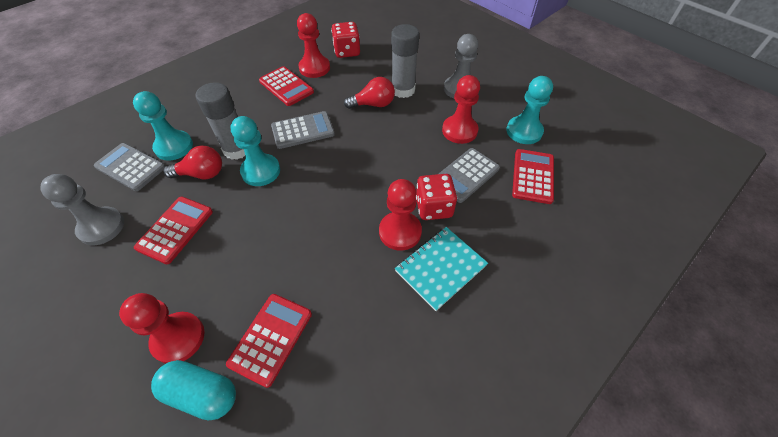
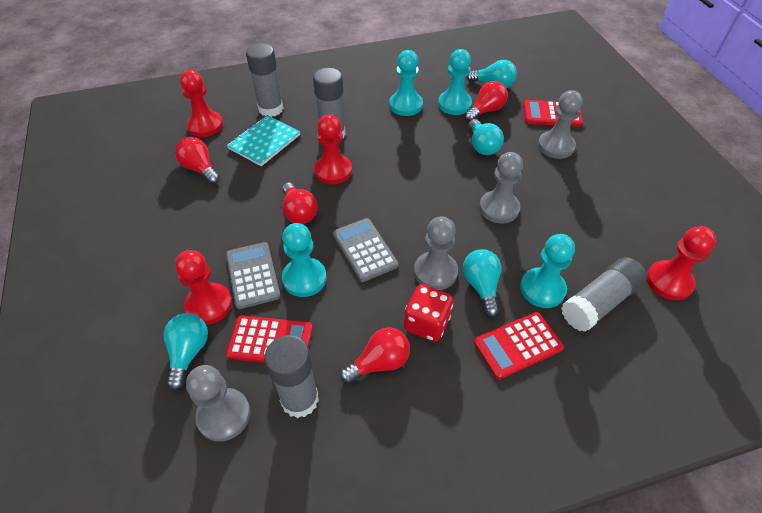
grey calculator: 3 -> 2
grey glue stick: 2 -> 4
grey pawn: 2 -> 4
red calculator: 4 -> 3
red dice: 2 -> 1
red light bulb: 2 -> 4
turquoise capsule: 1 -> 0
turquoise light bulb: 0 -> 4
turquoise pawn: 3 -> 4

